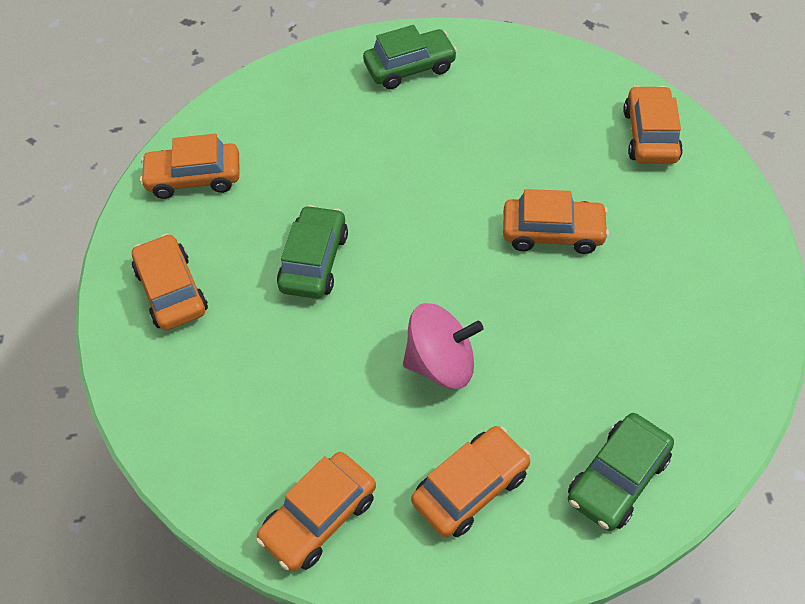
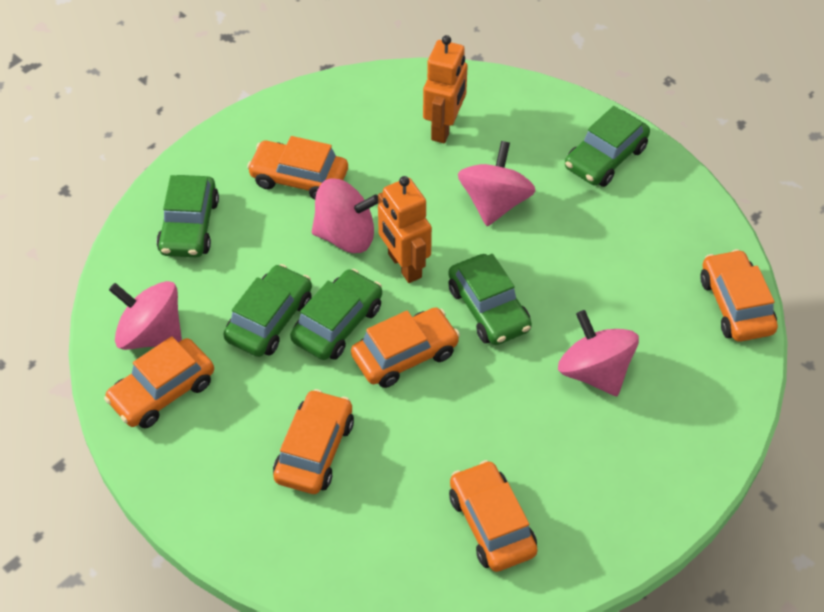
green car: 3 -> 5
orange robot: 0 -> 2
pink spinning top: 1 -> 4

